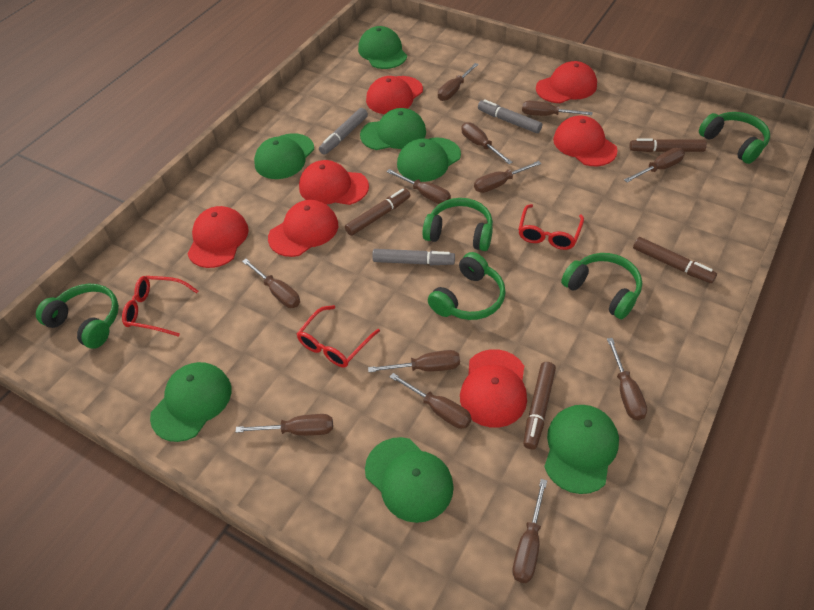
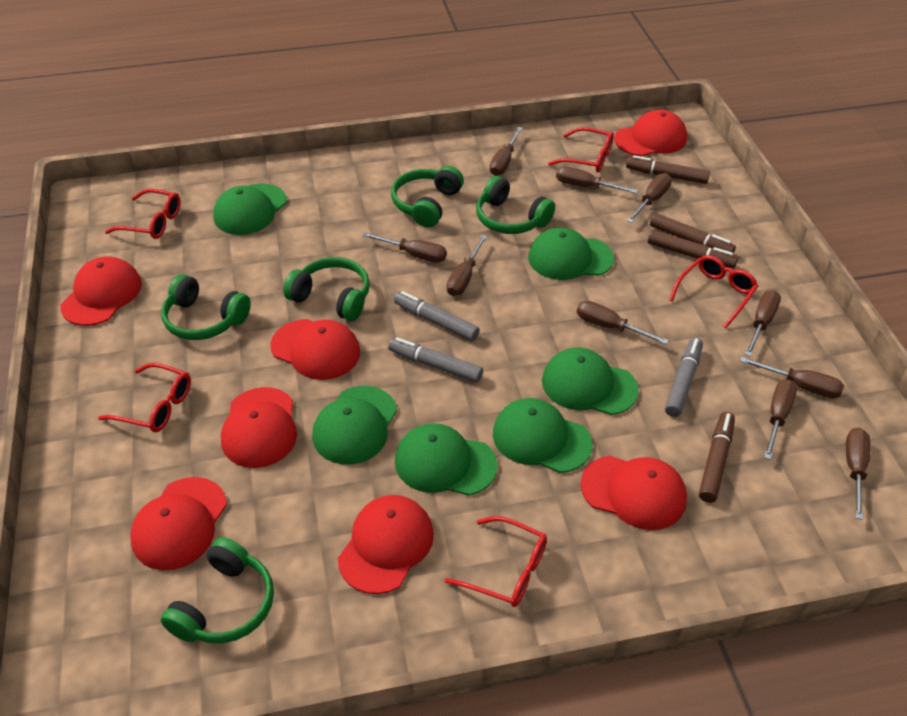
brown screwdriver: 12 -> 10
green cap: 7 -> 6
red glasses: 3 -> 5

